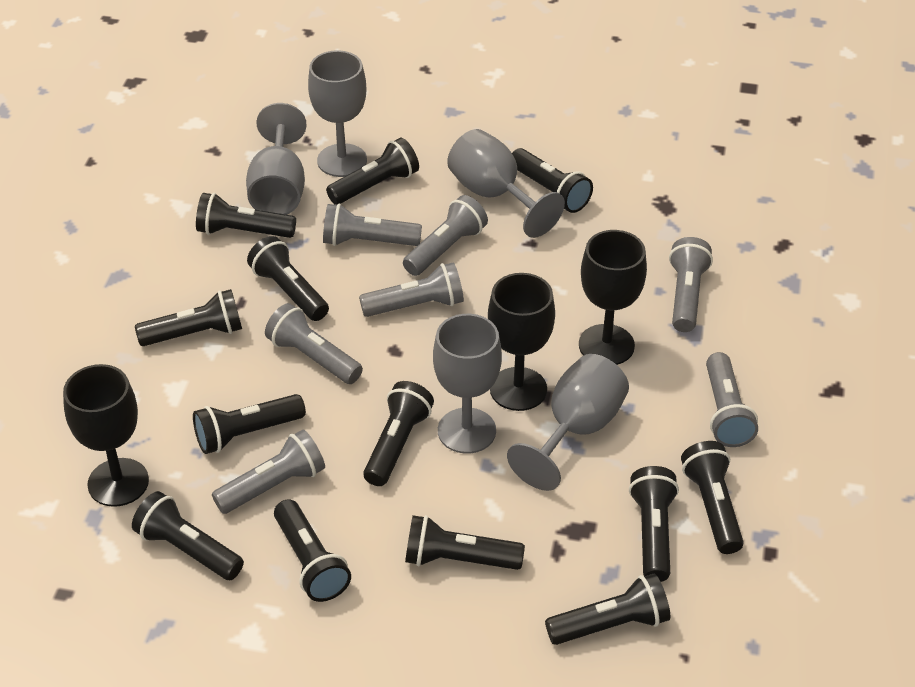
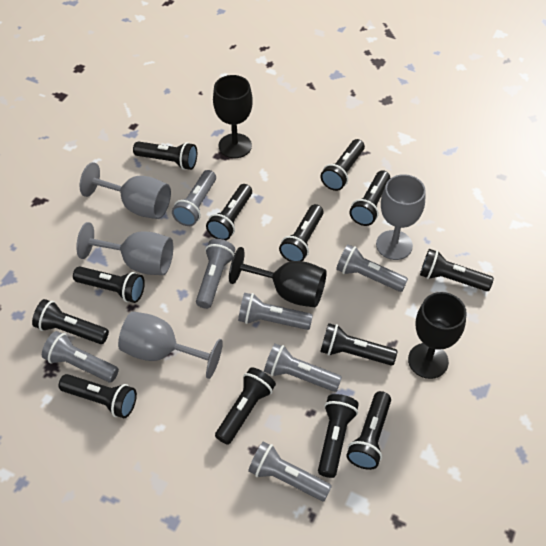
grey goblet: 5 -> 4

